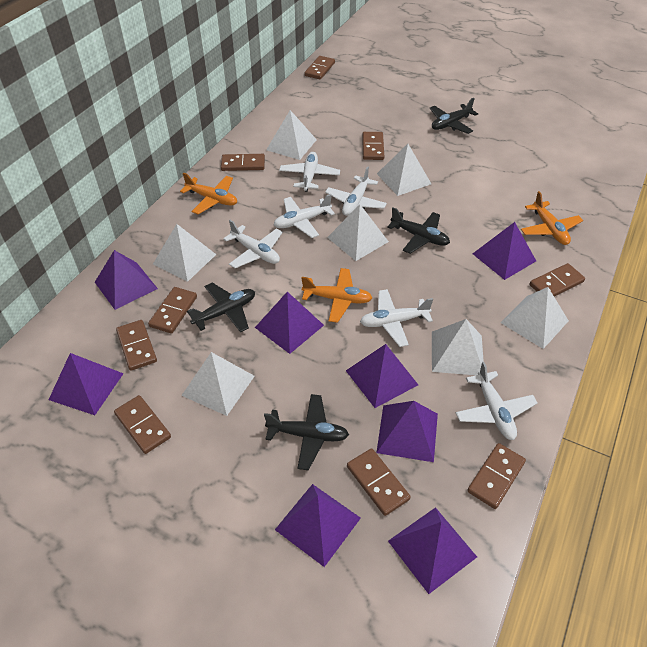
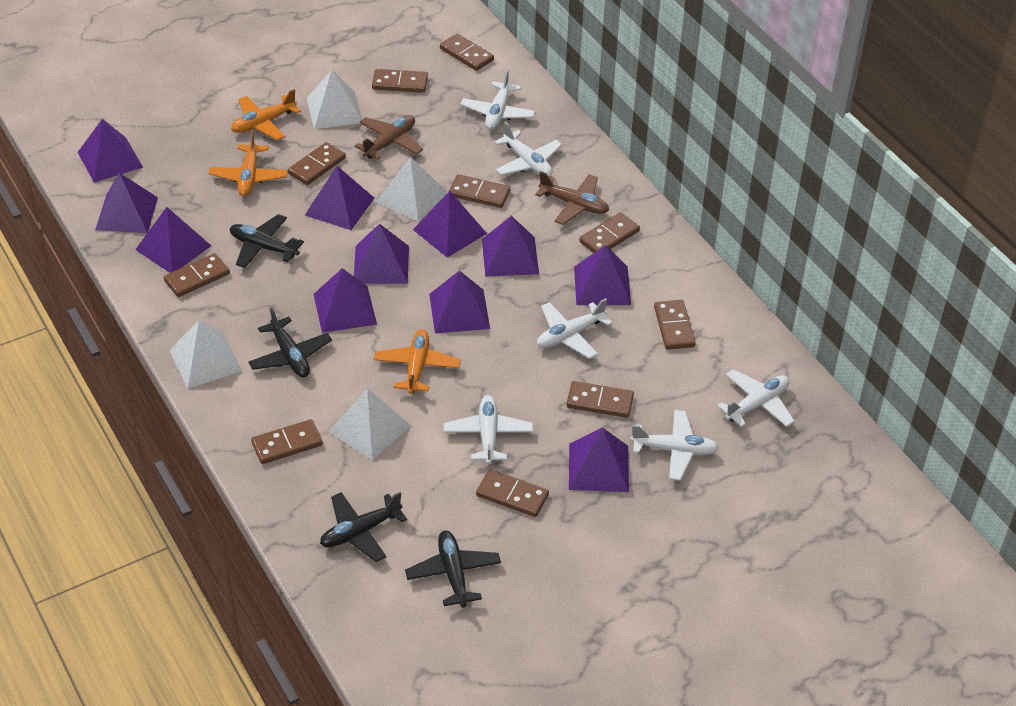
brown domino: 9 -> 10
brown plane: 0 -> 2
purple pyramid: 8 -> 11
white pyramid: 7 -> 4

